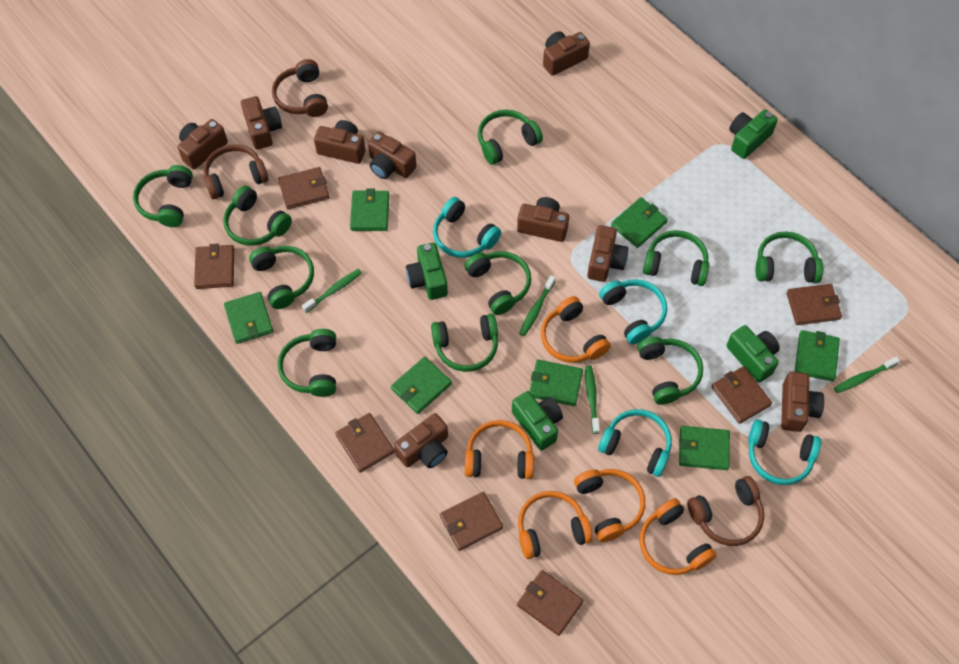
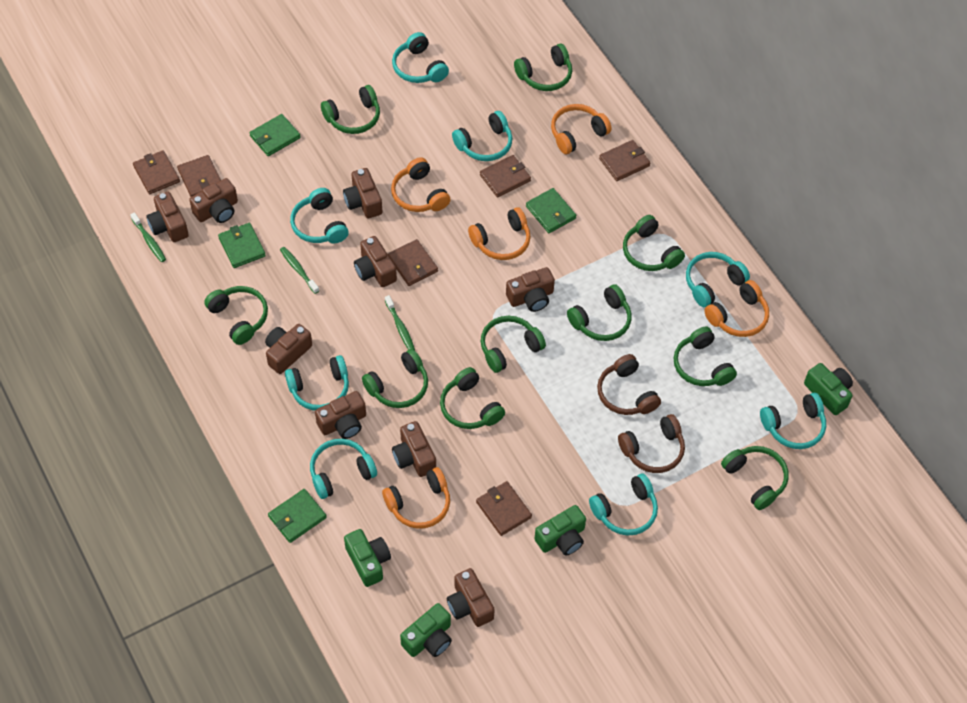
brown headphones: 3 -> 2
brown wallet: 7 -> 6
green toothbrush: 4 -> 3
green wallet: 7 -> 4
turquoise headphones: 4 -> 8

